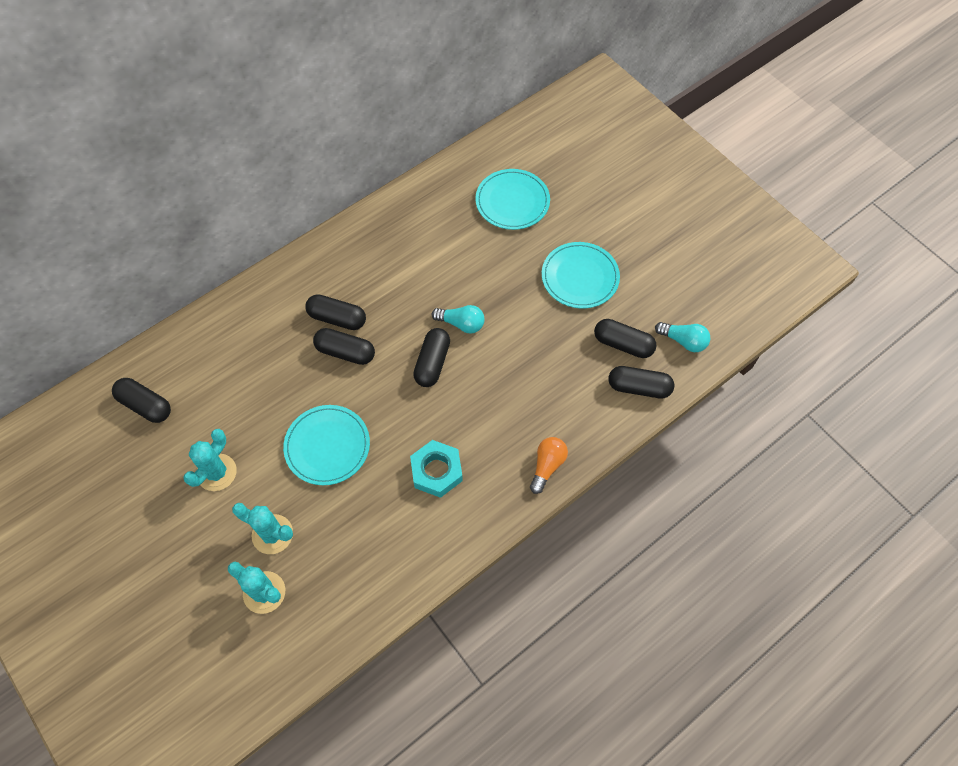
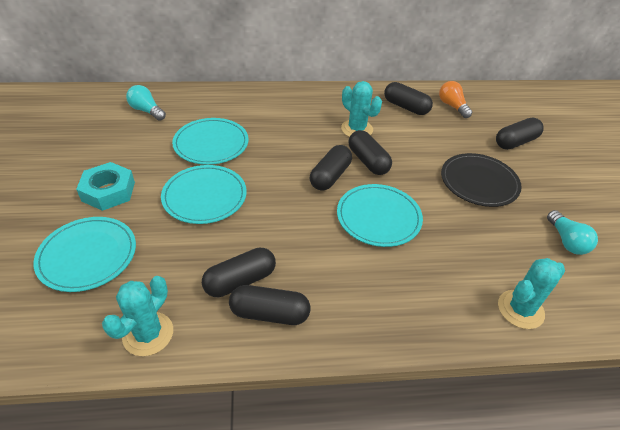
black plate: 0 -> 1
turquoise plate: 3 -> 4

